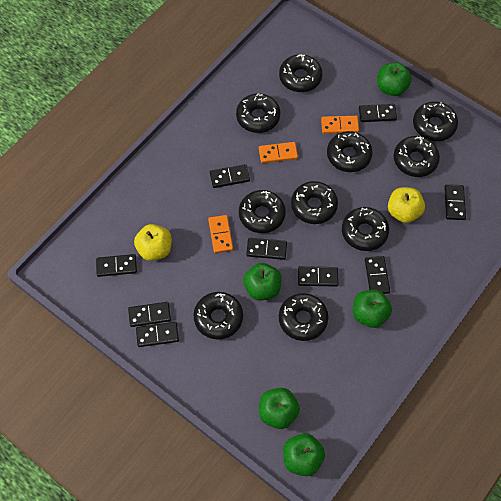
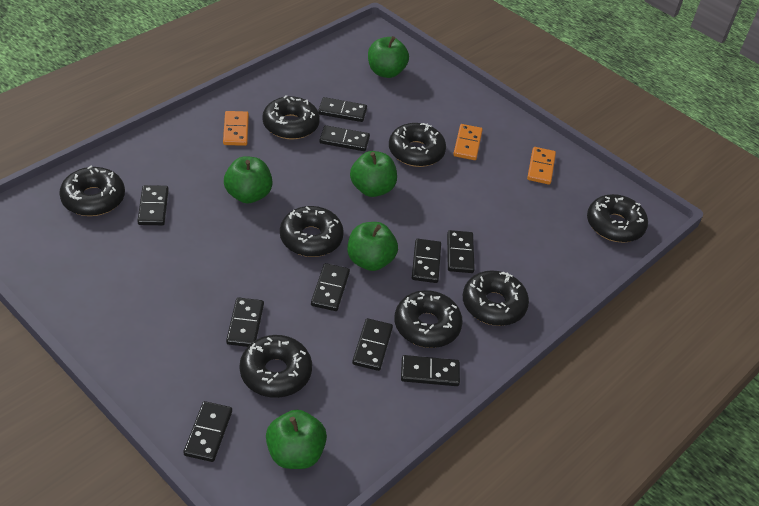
black domino: 9 -> 10
black donut: 10 -> 8
yellow apple: 2 -> 0

